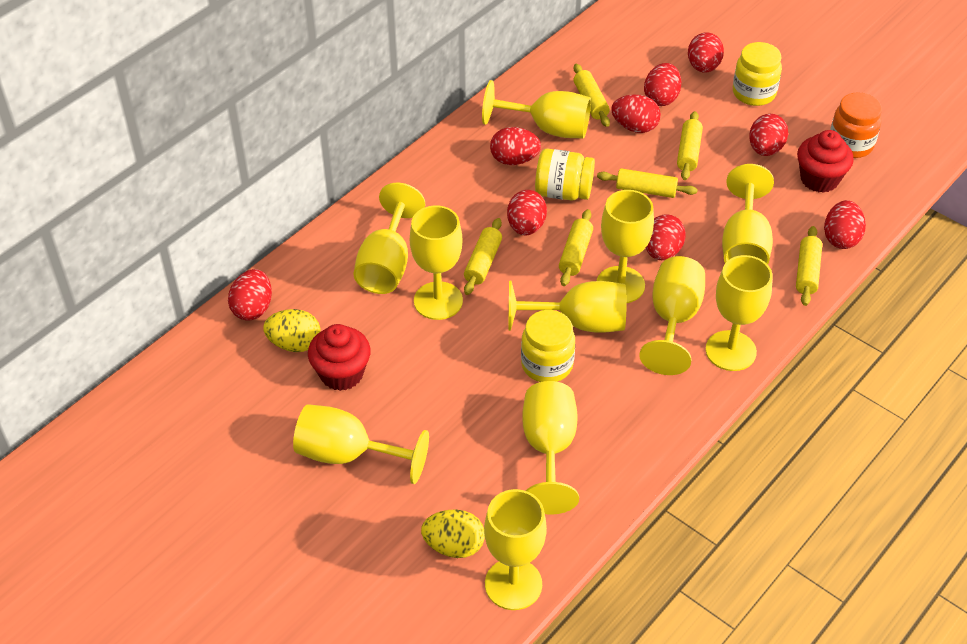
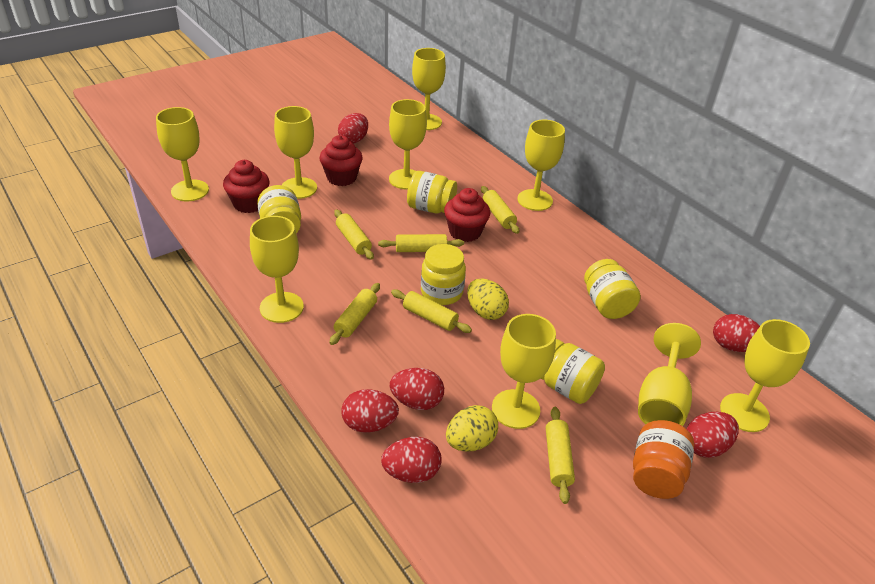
red cupcake: 2 -> 3
red egg: 9 -> 6
yellow goblet: 11 -> 9
yellow jar: 3 -> 5

